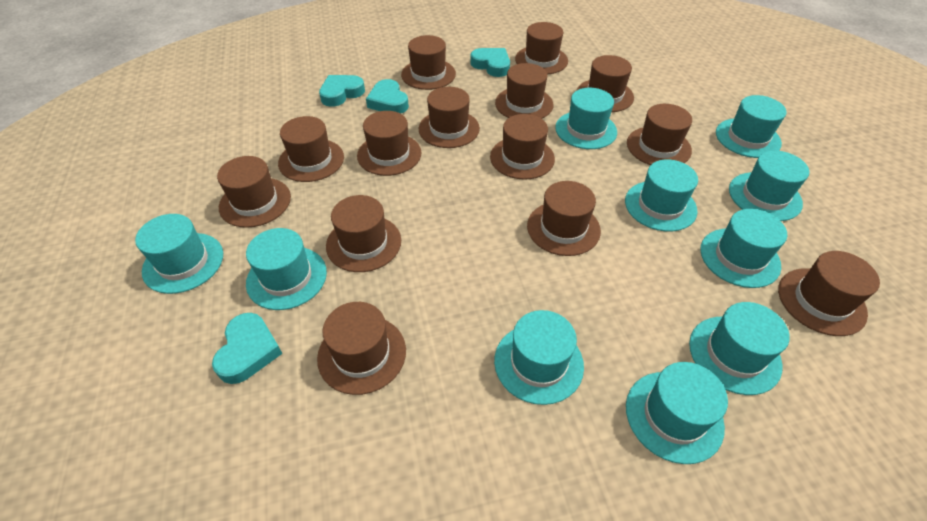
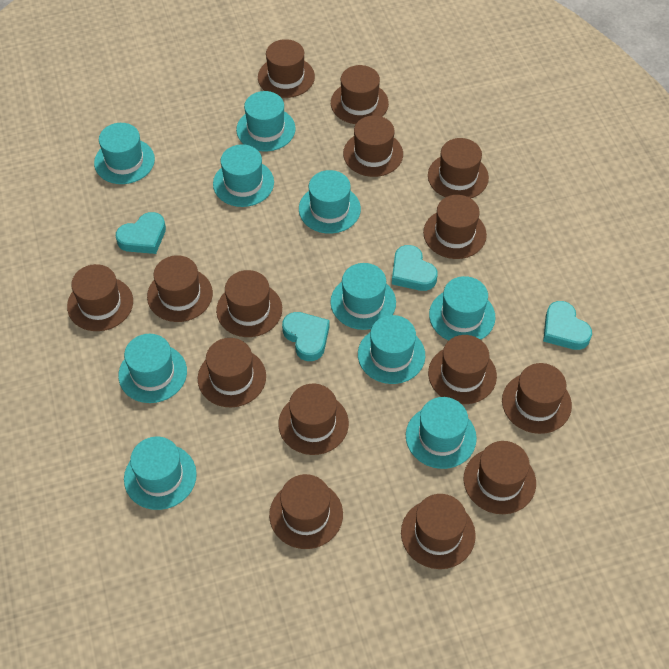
brown hat: 14 -> 15

